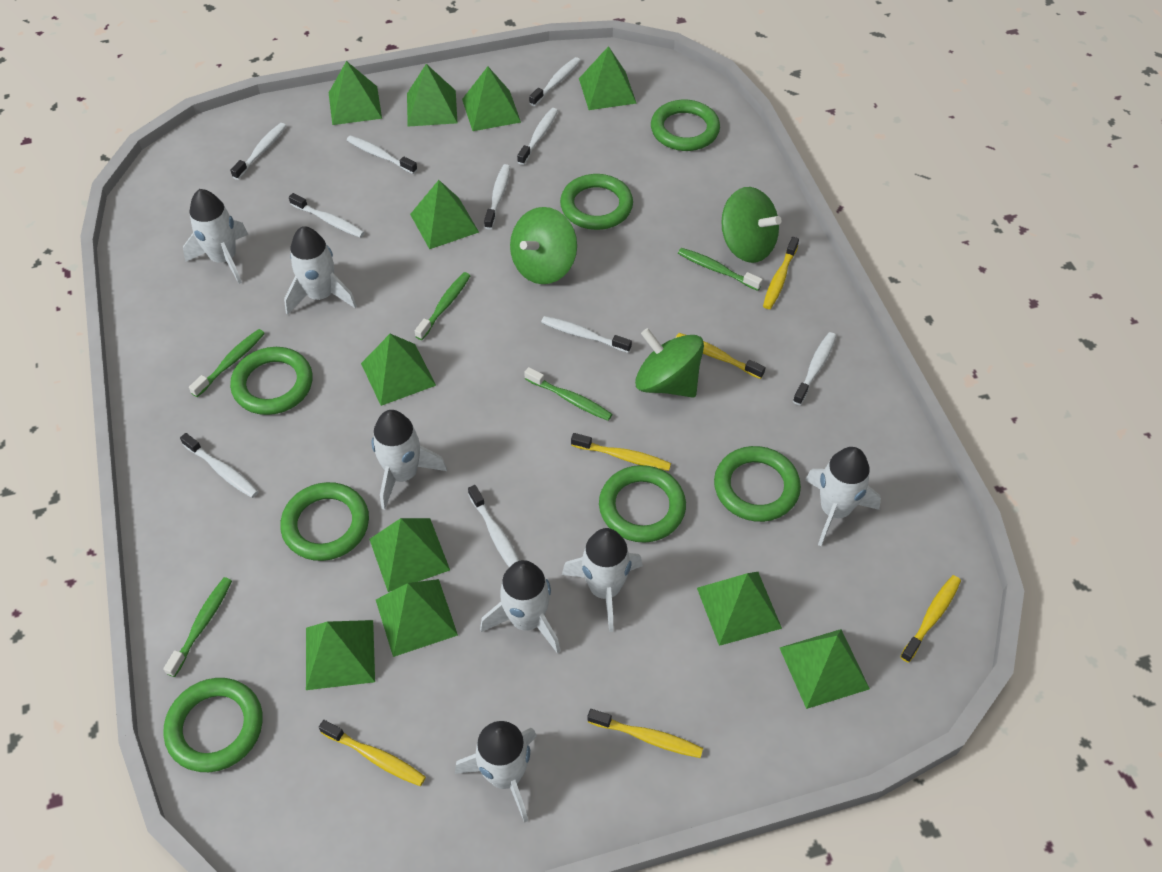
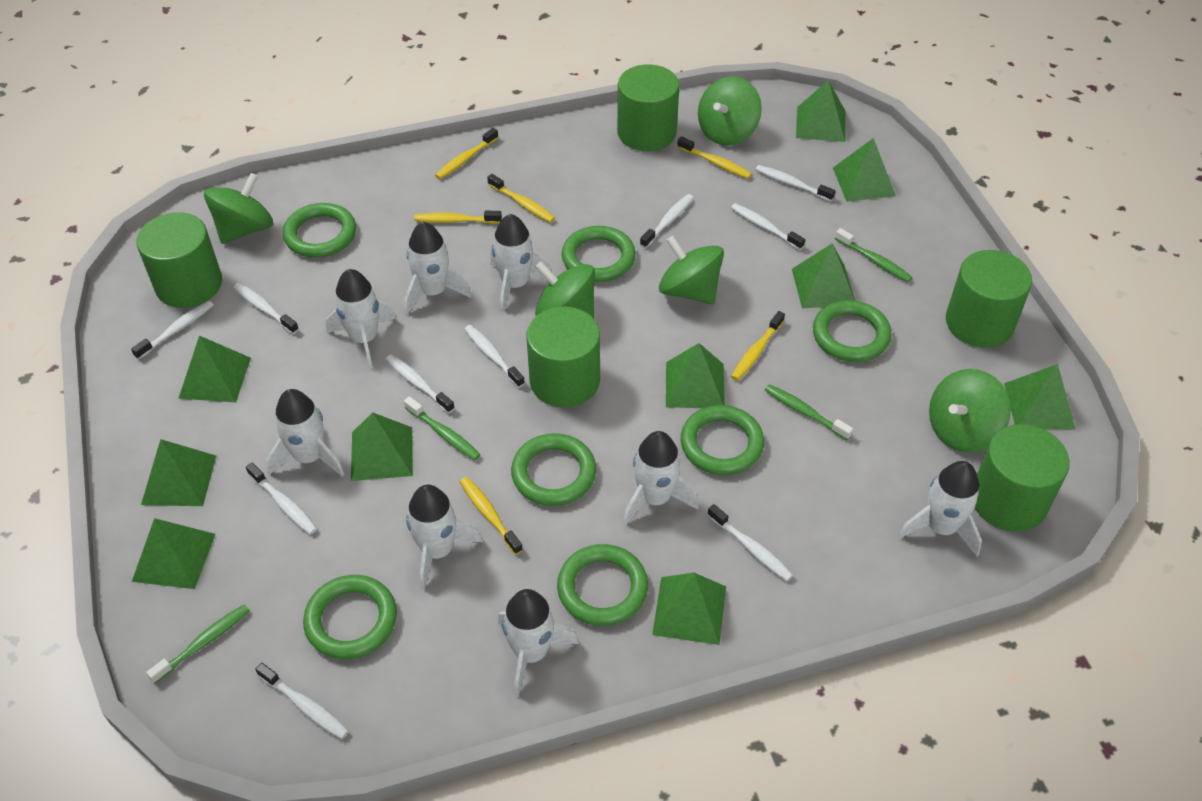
green cylinder: 0 -> 5
green pyramid: 11 -> 10
green spinning top: 3 -> 5
green toothbrush: 5 -> 4
white rocket: 7 -> 8

